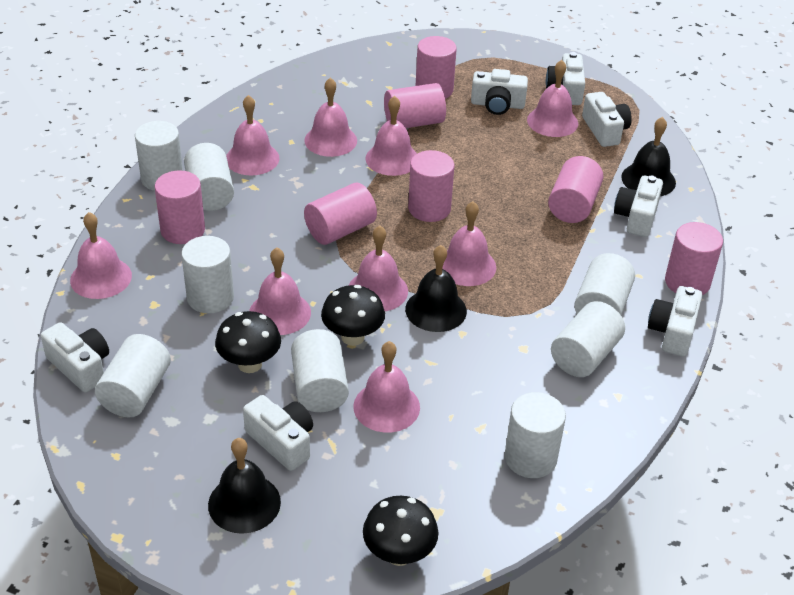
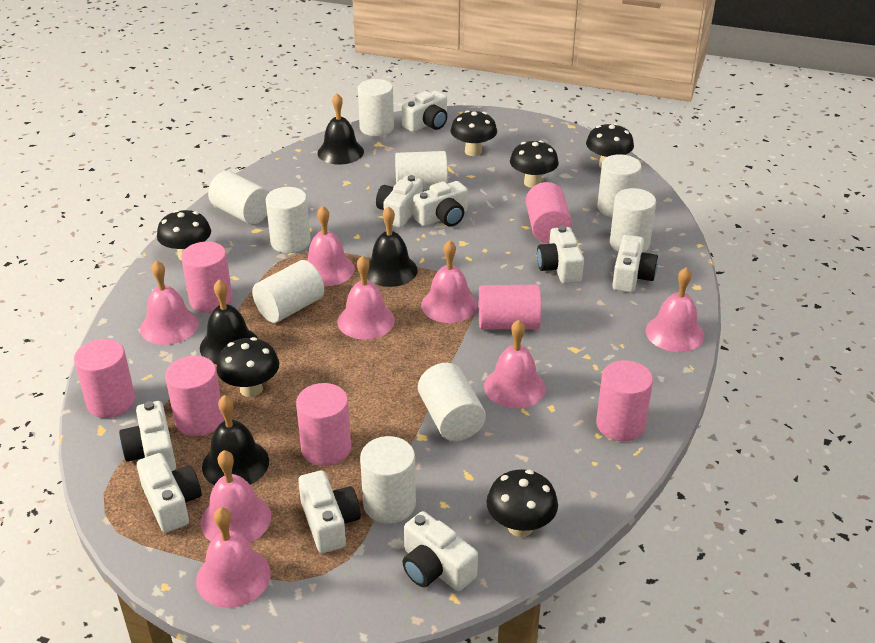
black bell: 3 -> 4
black mushroom: 3 -> 6
pink bell: 9 -> 8
white camera: 7 -> 9
white cylinder: 8 -> 9

